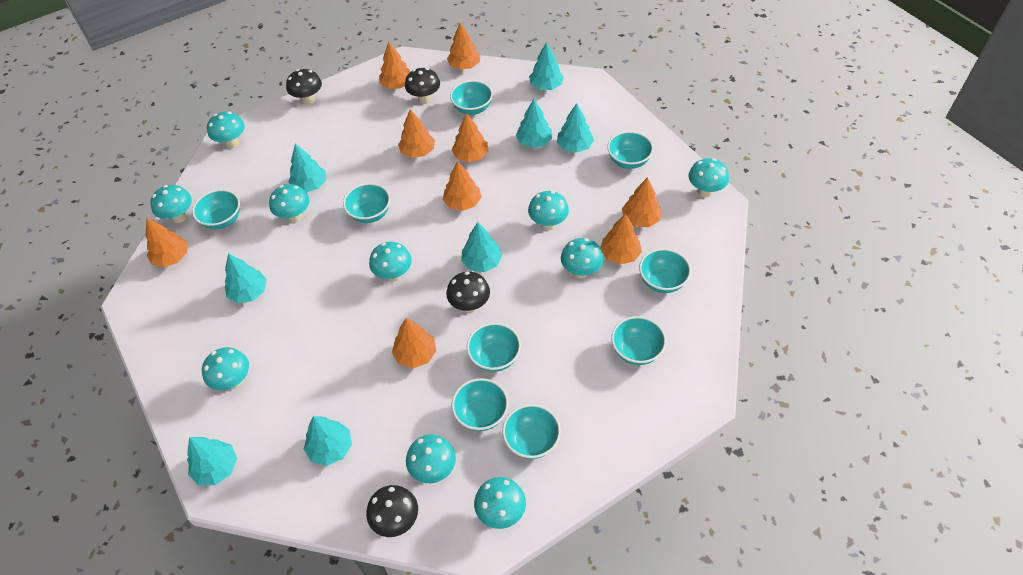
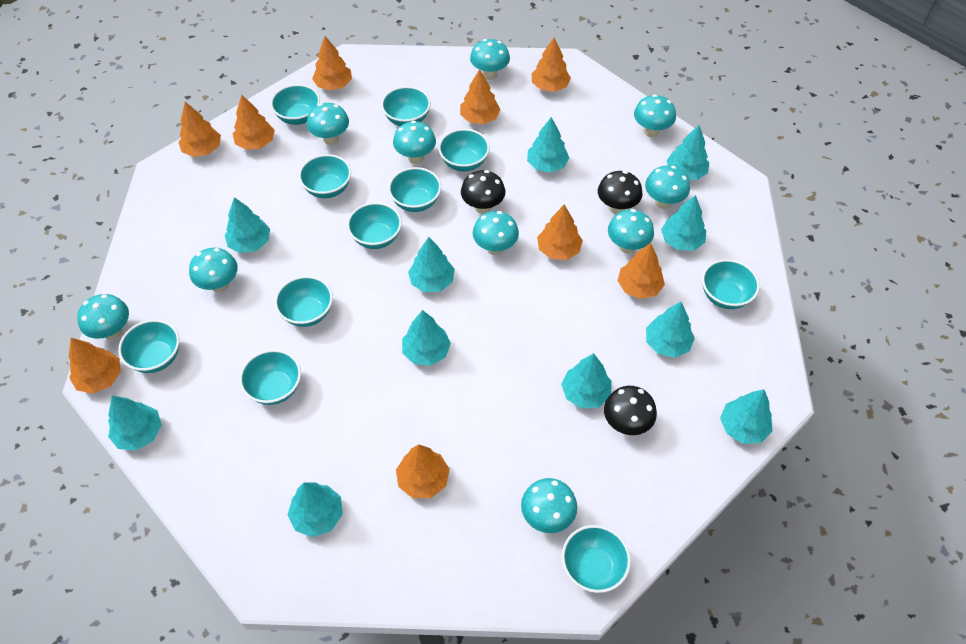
black mushroom: 4 -> 3
turquoise bowl: 9 -> 11
turquoise tree: 8 -> 11

